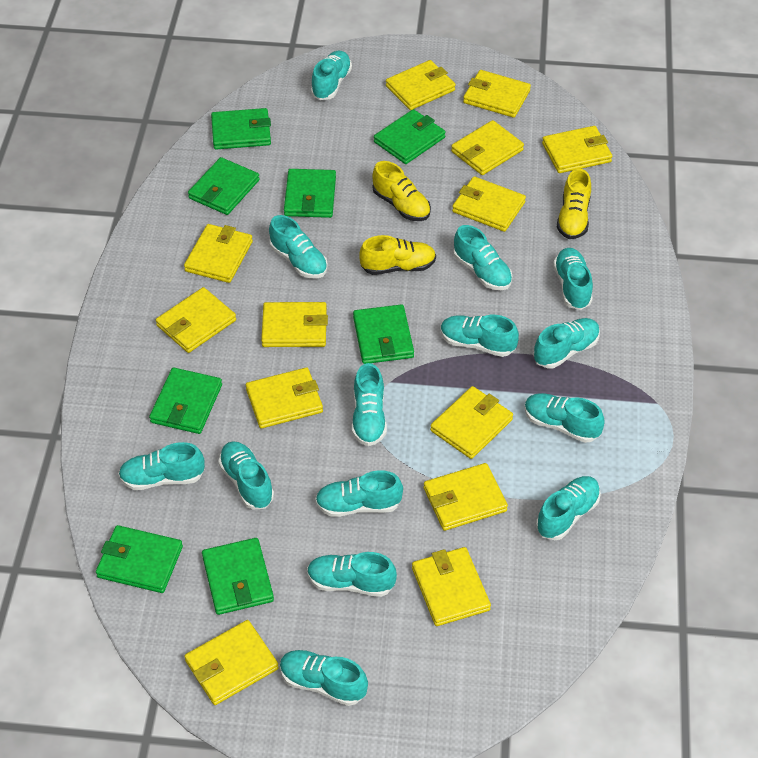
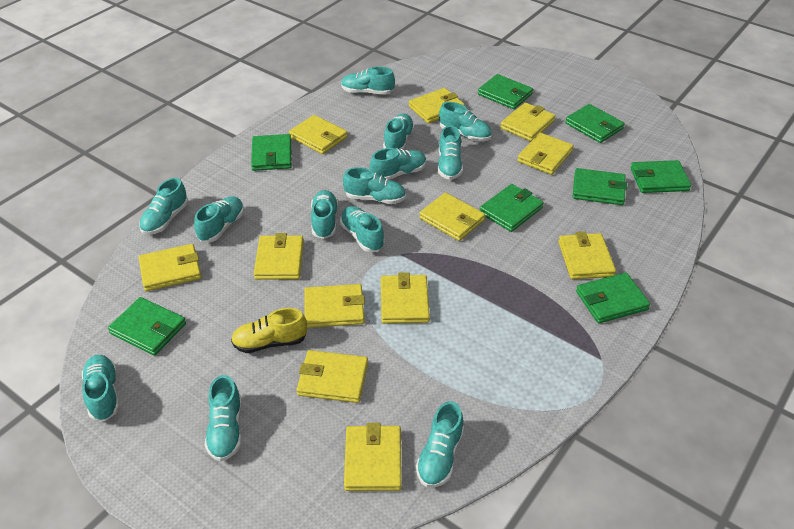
turquoise shoe: 14 -> 13
yellow shoe: 3 -> 1
yellow wallet: 13 -> 12

